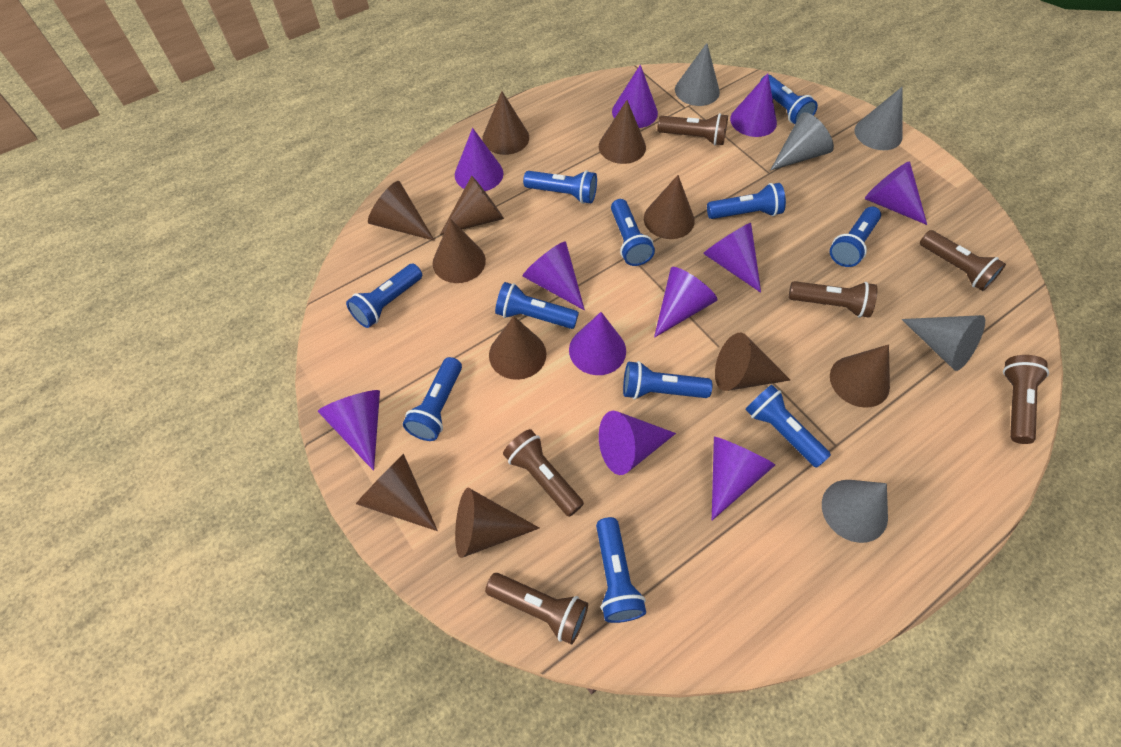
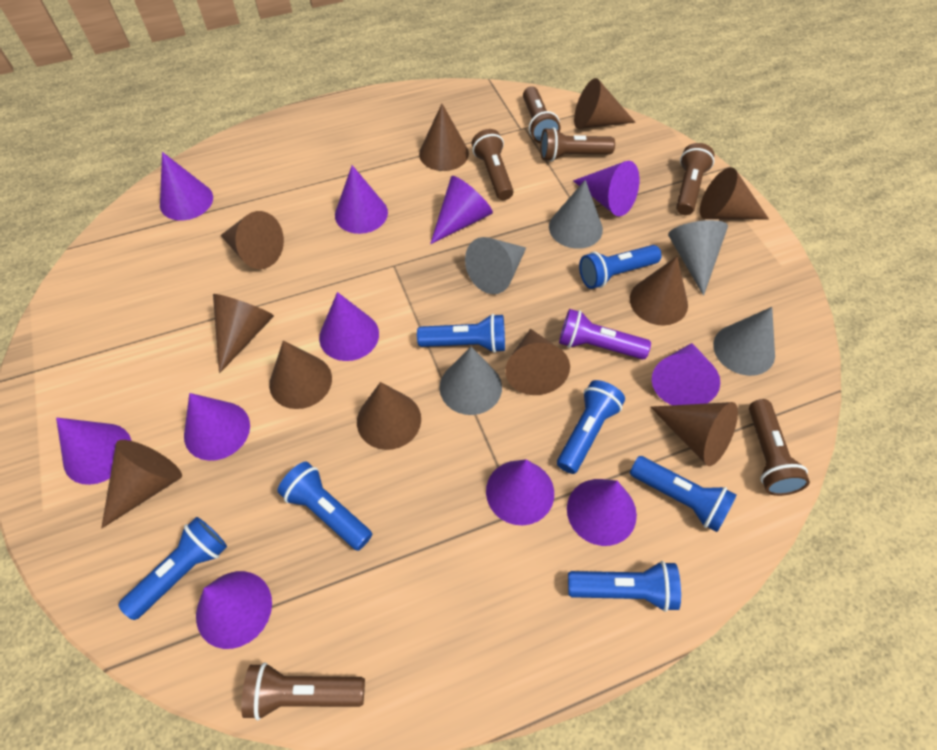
blue flashlight: 11 -> 7
purple flashlight: 0 -> 1

